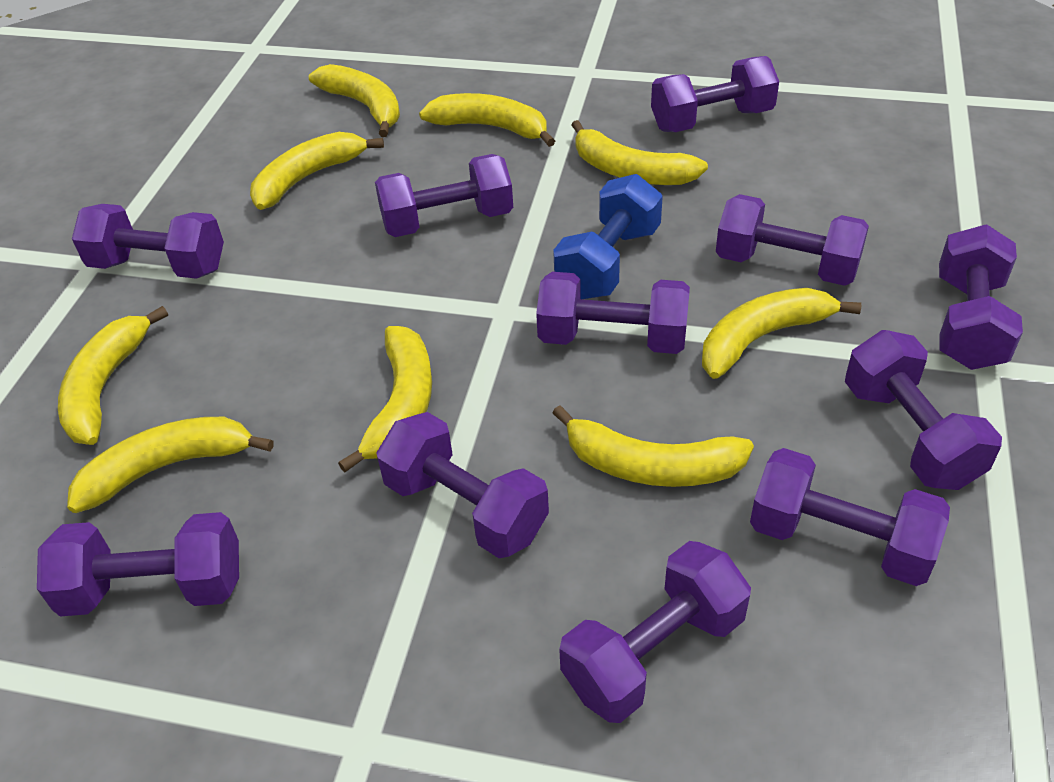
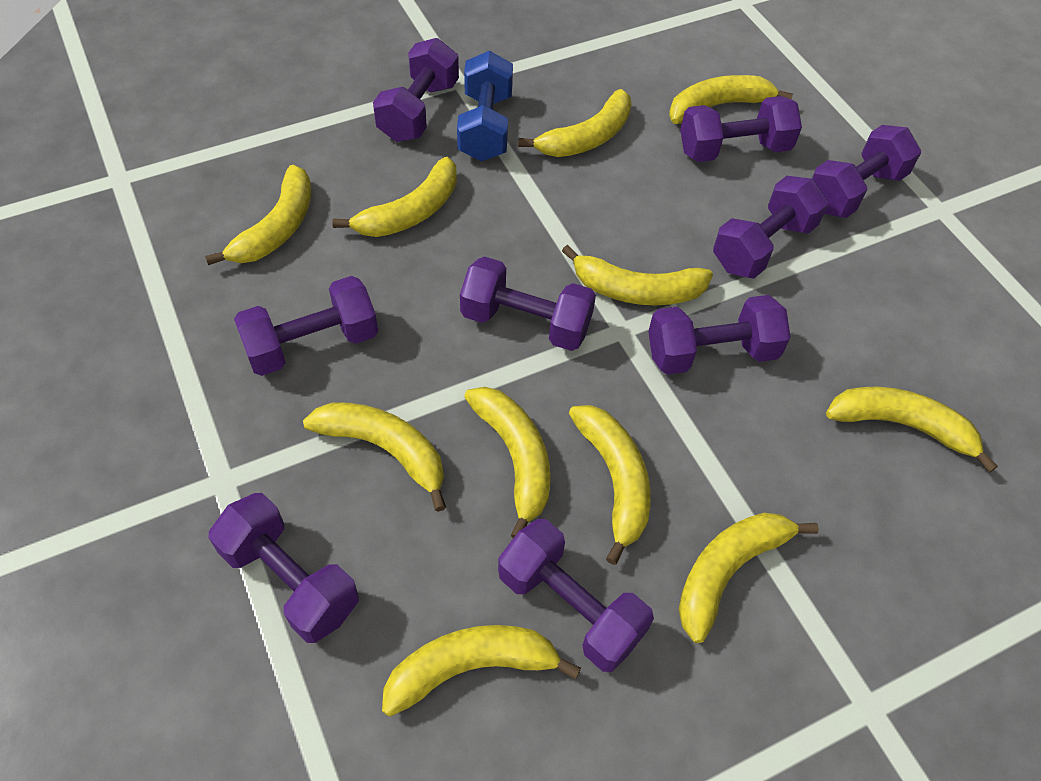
purple dumbbell: 11 -> 9
yellow banana: 9 -> 11

